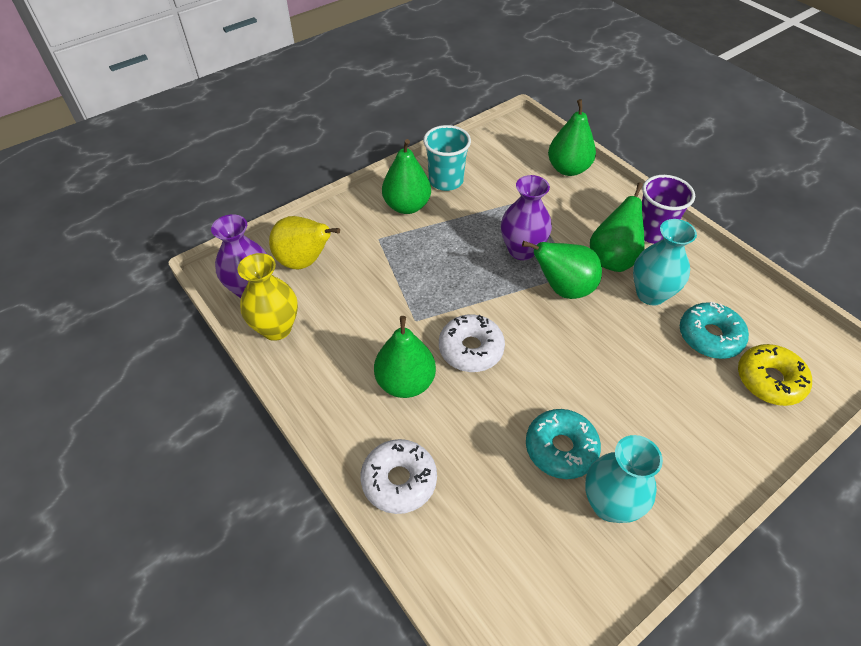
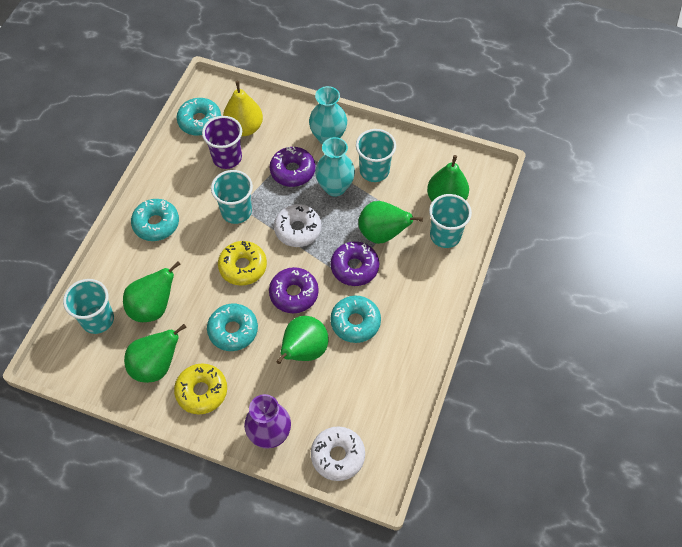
purple donut: 0 -> 3
purple vase: 2 -> 1
turquoise cup: 1 -> 4
turquoise donut: 2 -> 4
yellow donut: 1 -> 2
yellow vase: 1 -> 0

